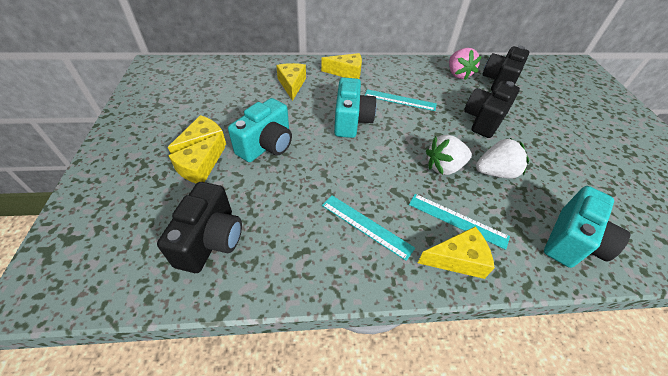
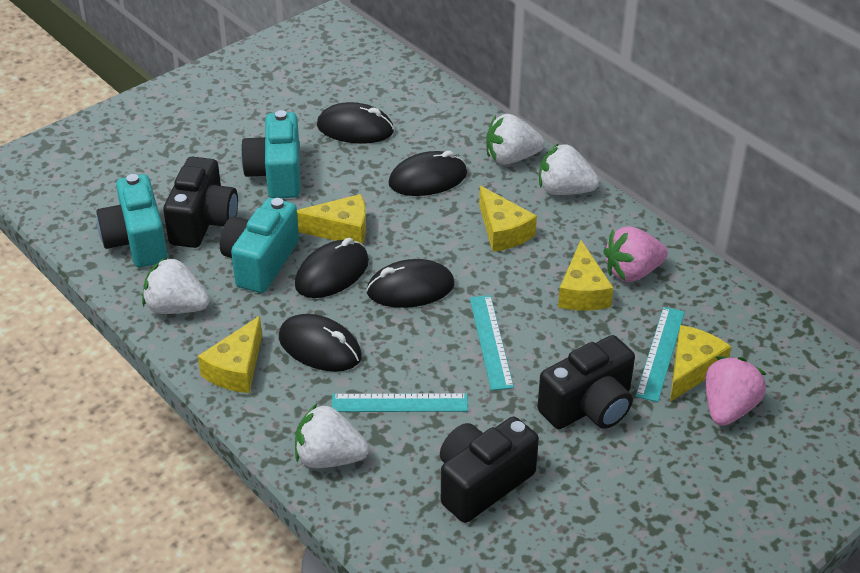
black mouse: 0 -> 5
pink strawberry: 1 -> 2
white strawberry: 2 -> 4

